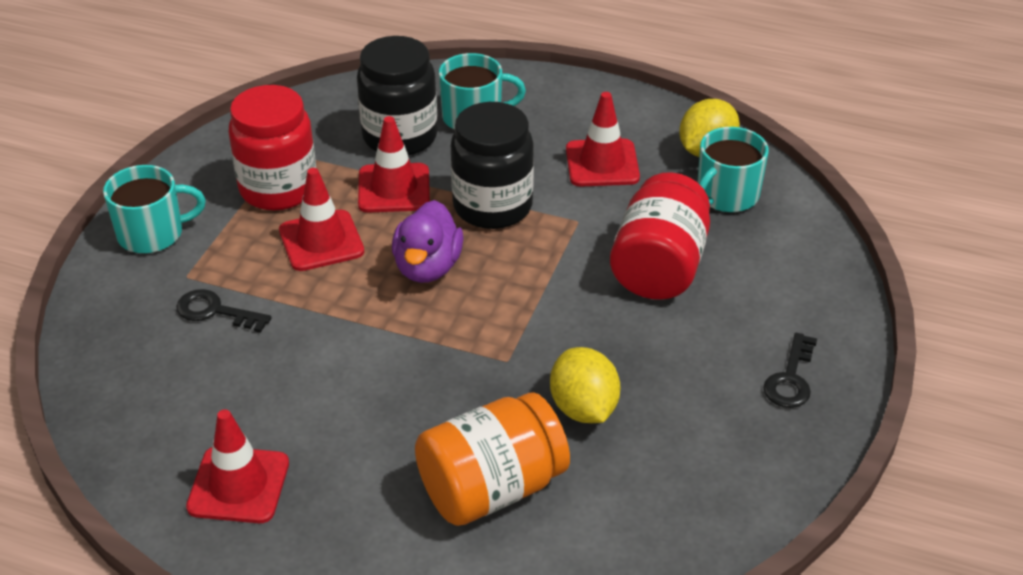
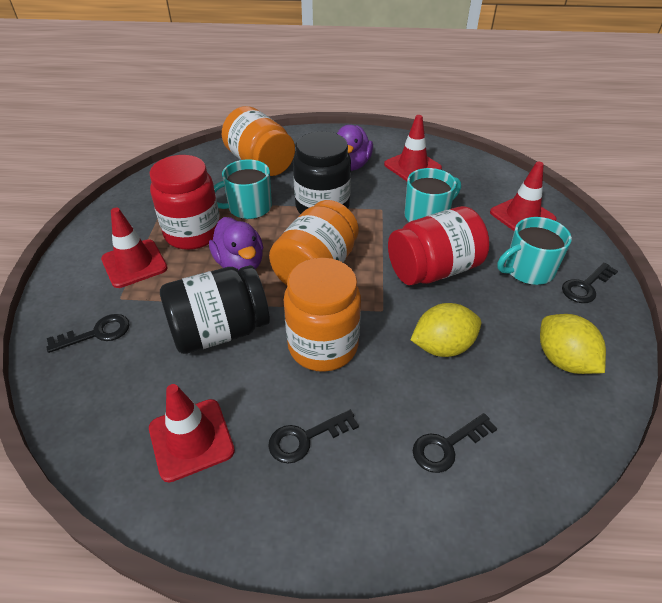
black key: 2 -> 4
orange jar: 1 -> 3
purple duck: 1 -> 2

